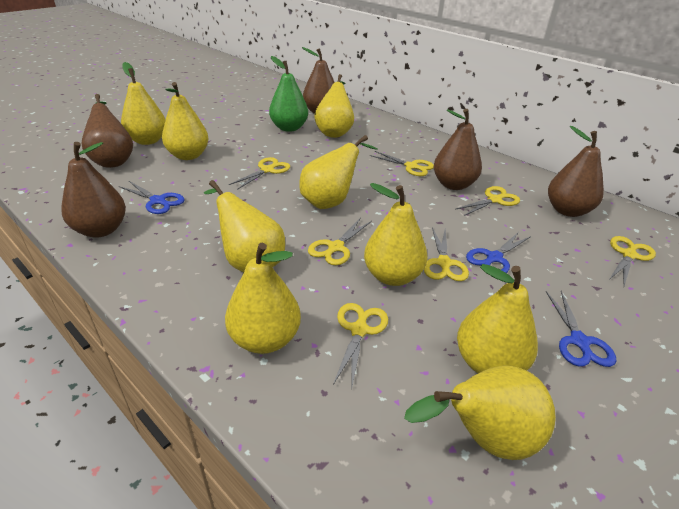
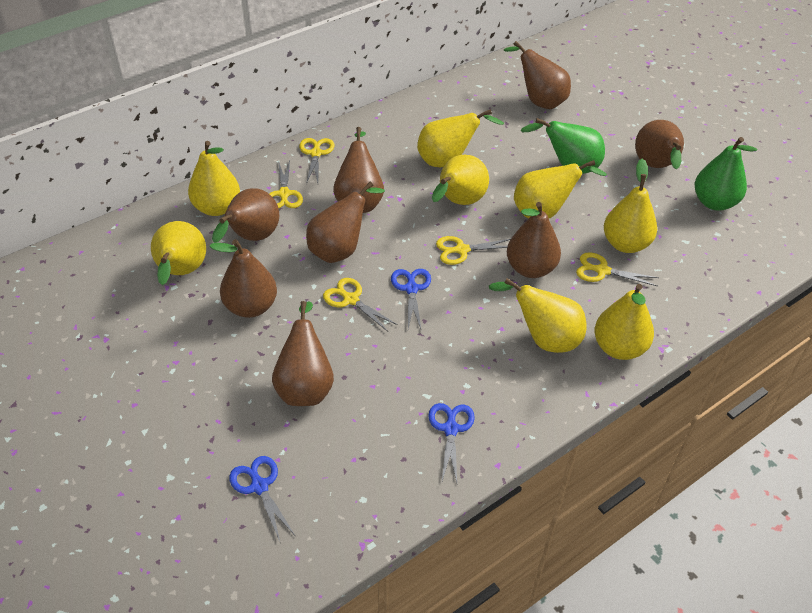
brown pear: 5 -> 8
green pear: 1 -> 2
yellow pear: 9 -> 8
yellow scissors: 7 -> 5

